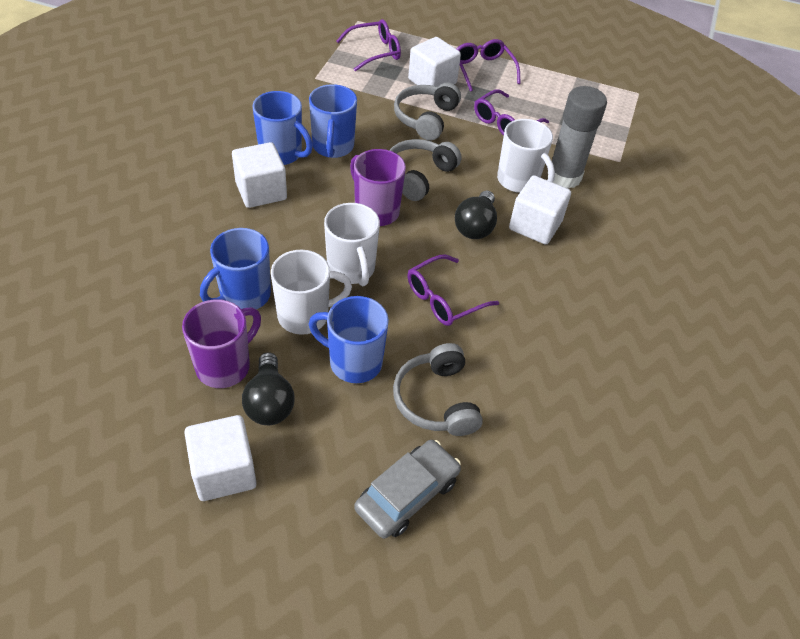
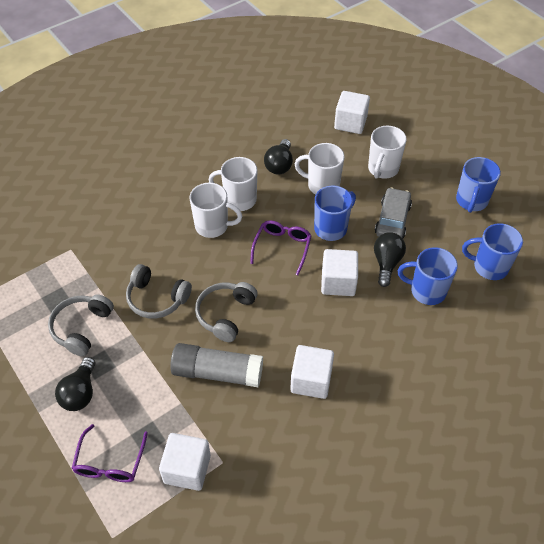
black light bulb: 2 -> 3
purple glasses: 4 -> 2
purple mug: 2 -> 0
white mug: 3 -> 4

